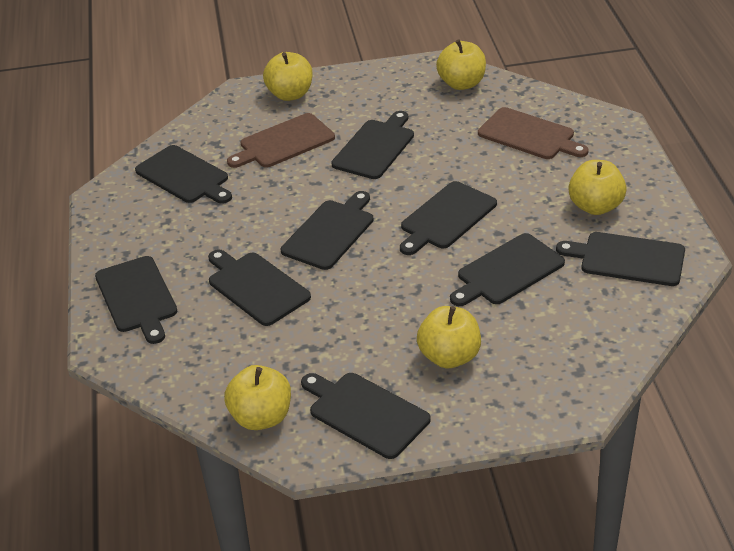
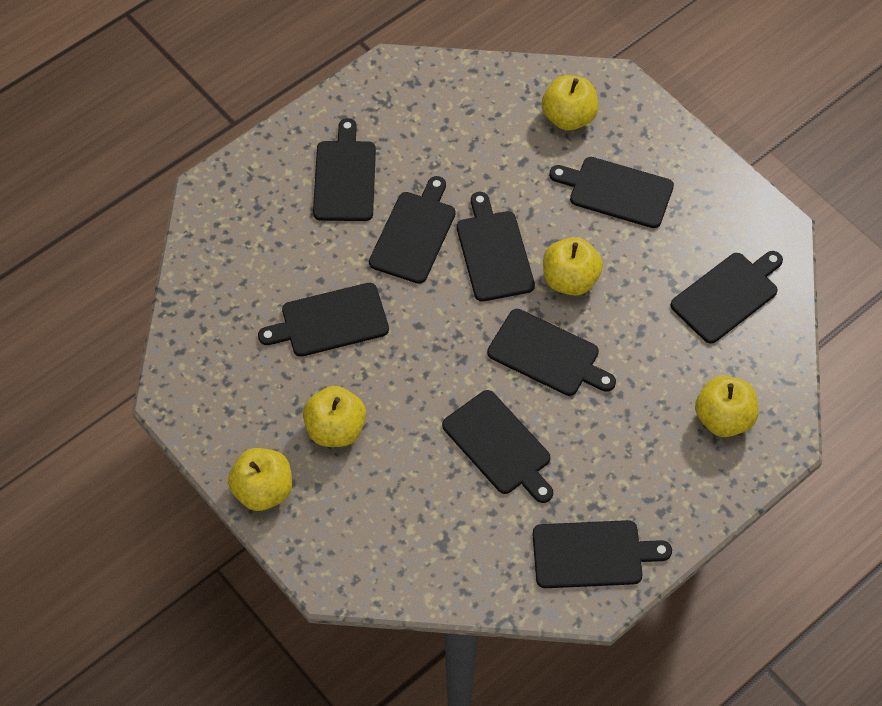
brown cutting board: 2 -> 0

